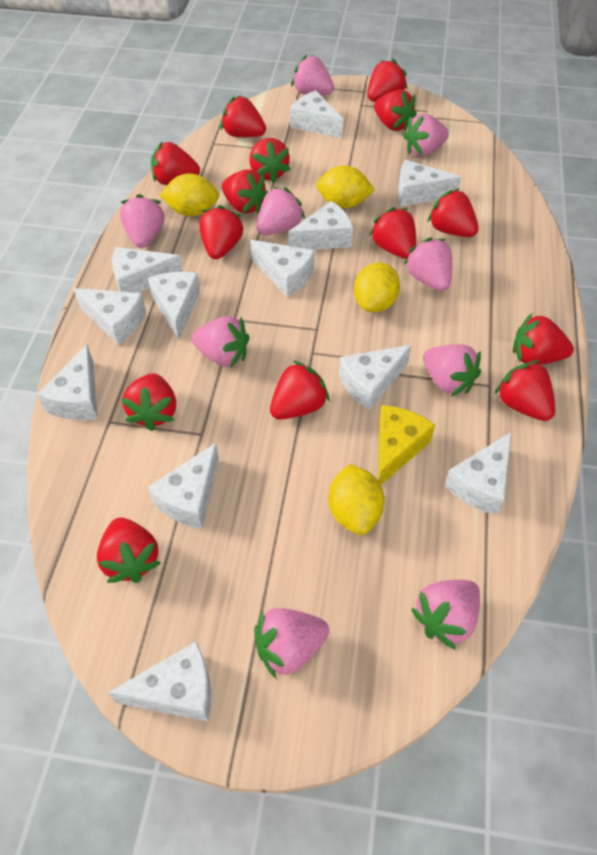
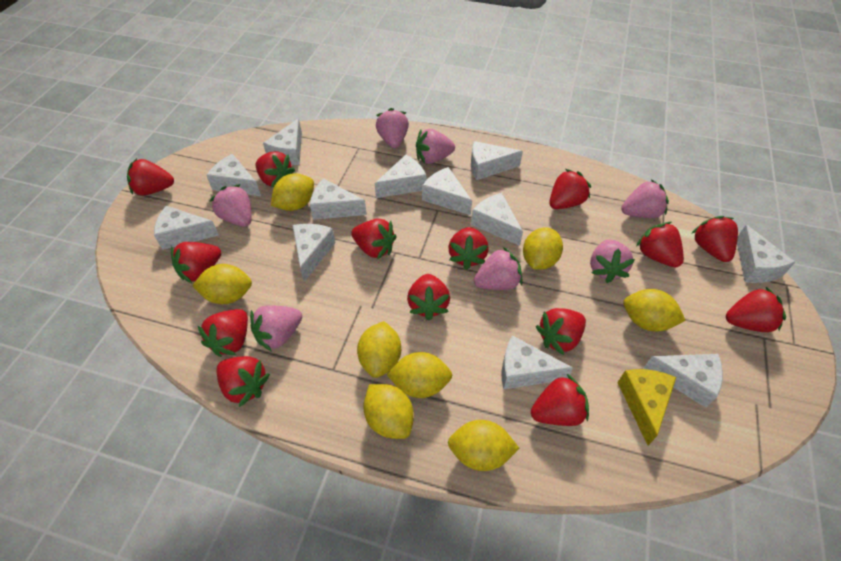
pink strawberry: 9 -> 7
yellow lemon: 4 -> 8

